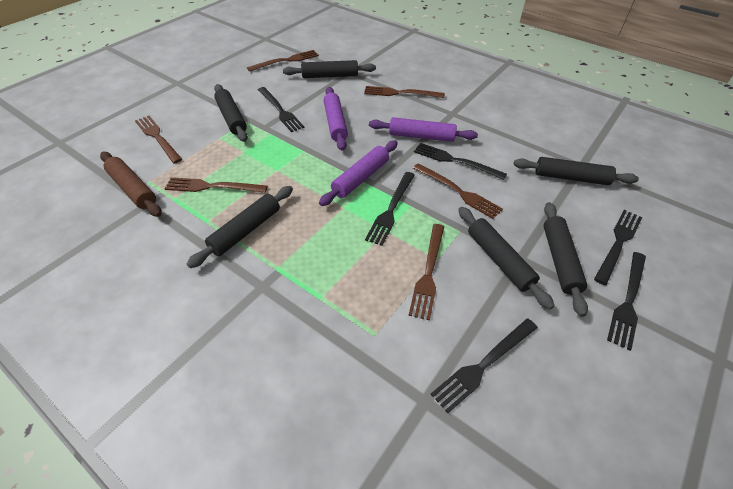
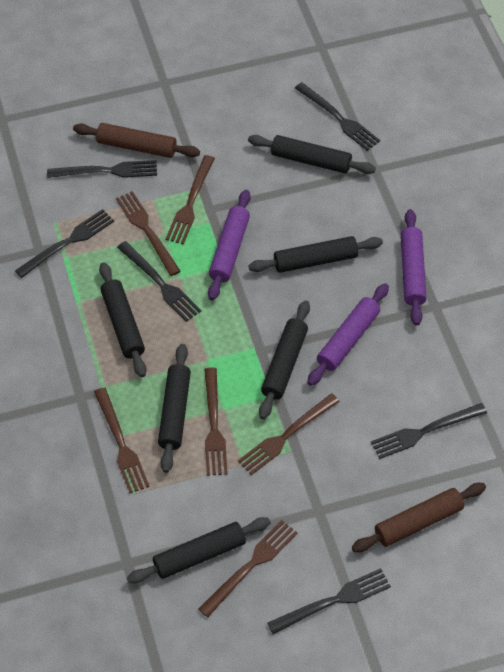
brown rolling pin: 1 -> 2

